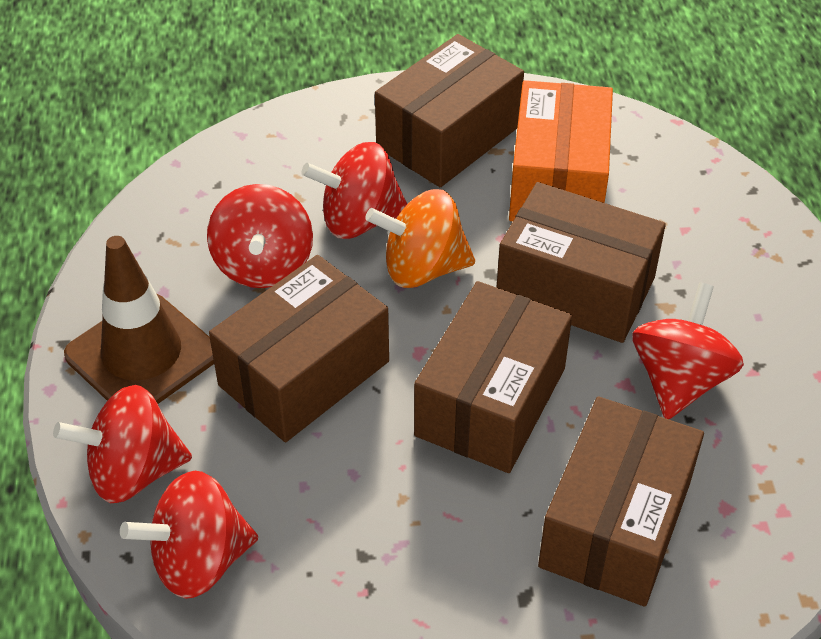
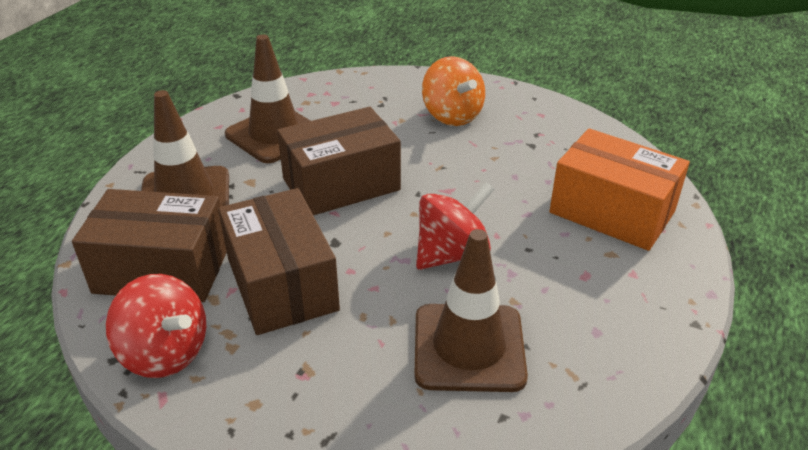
brown box: 5 -> 3
brown traffic cone: 1 -> 3
red spinning top: 5 -> 2

